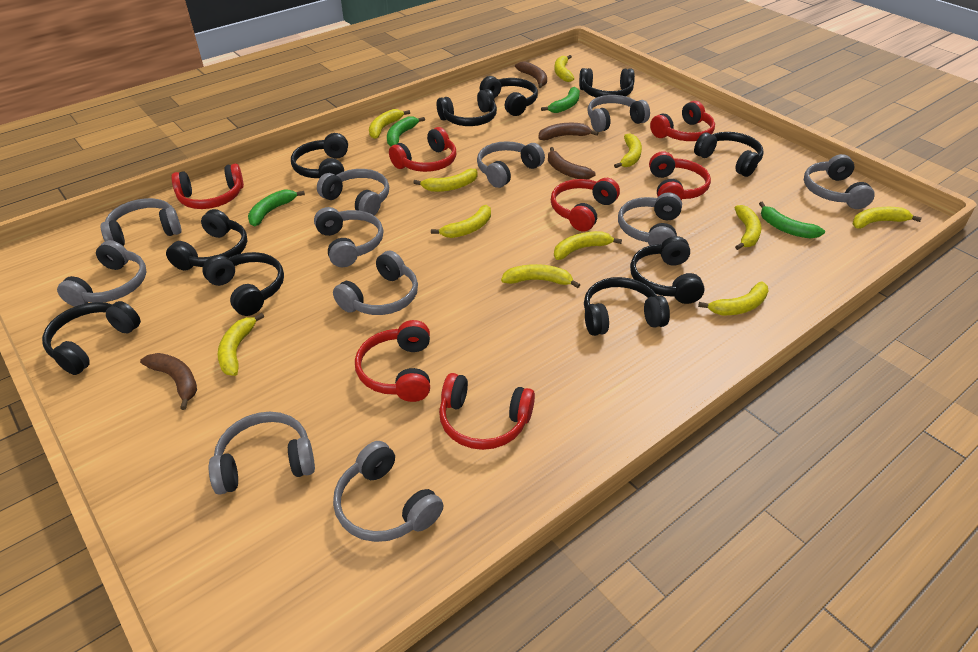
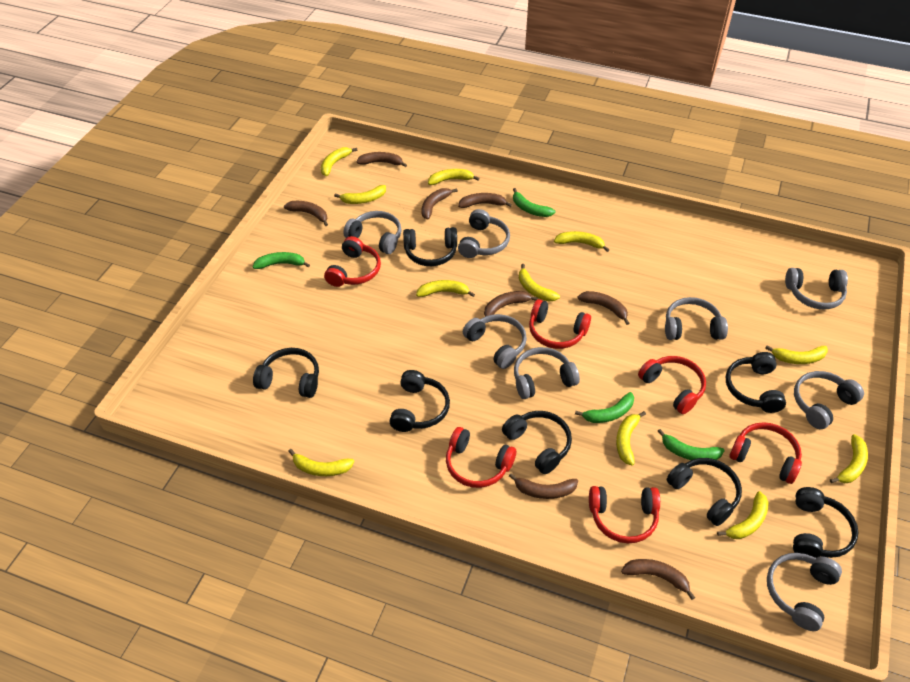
black headphones: 10 -> 7
brown banana: 4 -> 8
grey headphones: 11 -> 8
red headphones: 7 -> 6

